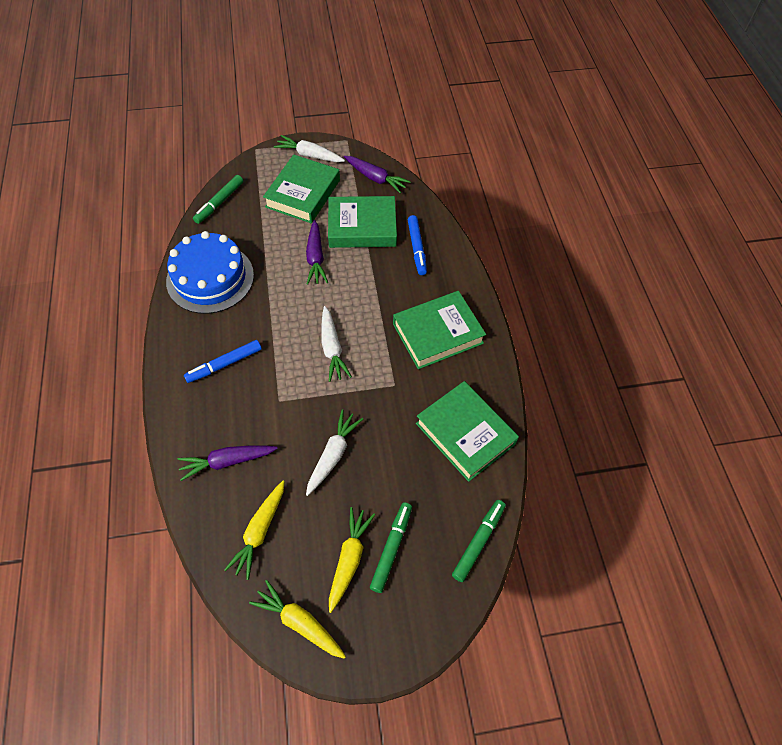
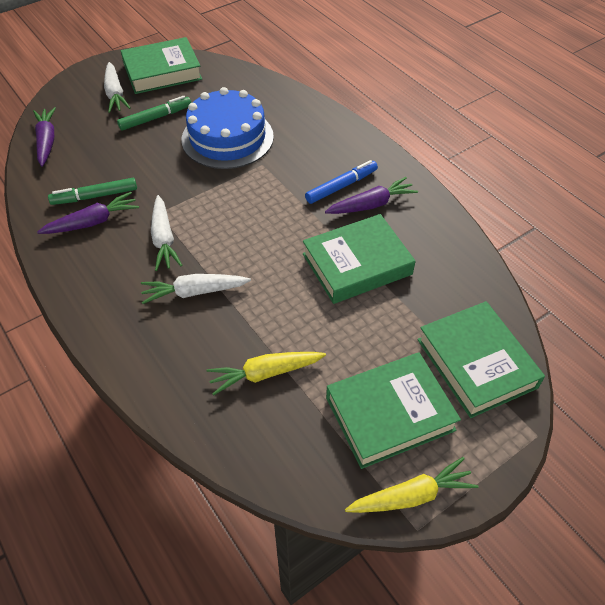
blue marker: 2 -> 1
green marker: 3 -> 2
yellow carrot: 3 -> 2

